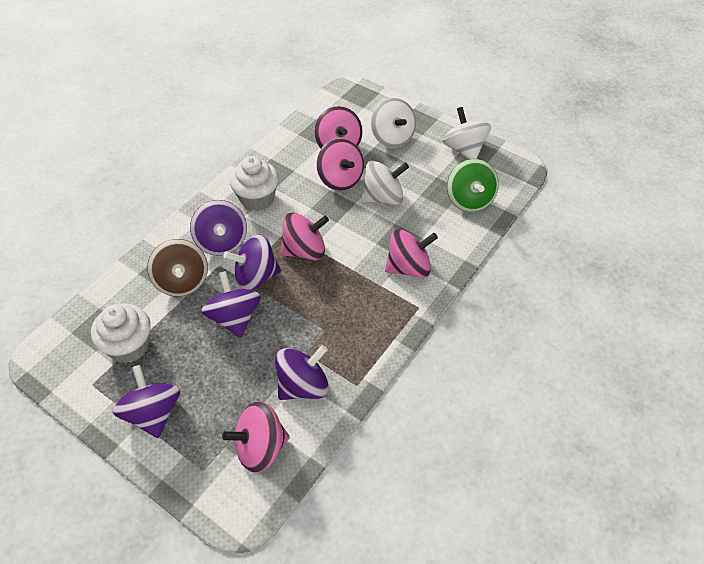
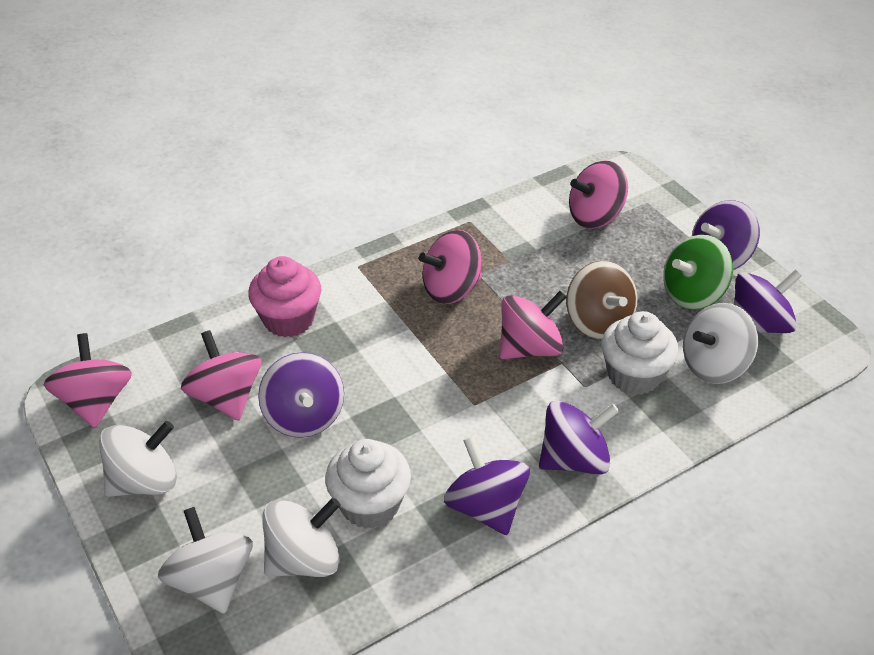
pink cupcake: 0 -> 1
white spinning top: 3 -> 4

